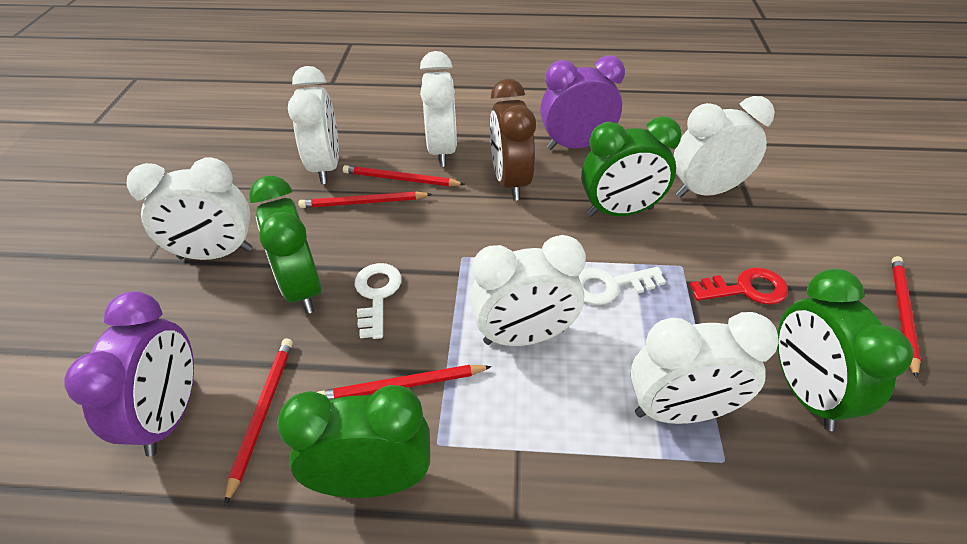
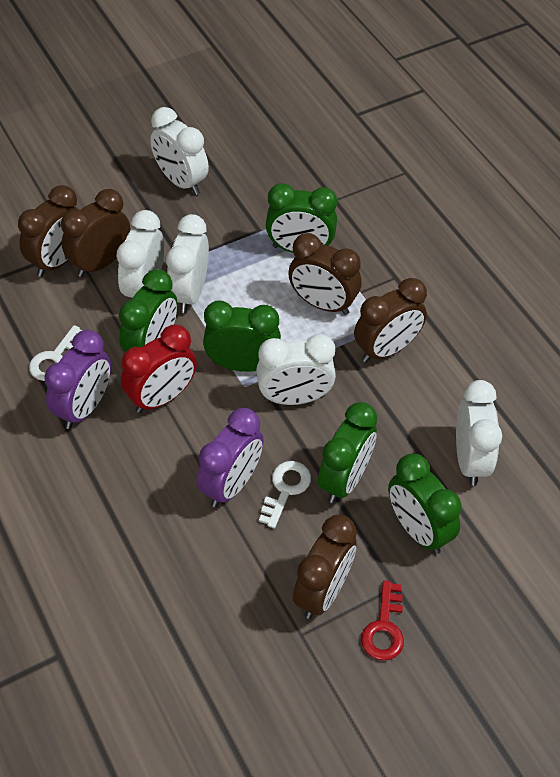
brown clock: 1 -> 5
green clock: 4 -> 5
red clock: 0 -> 1
red pencil: 5 -> 0
white clock: 6 -> 5

